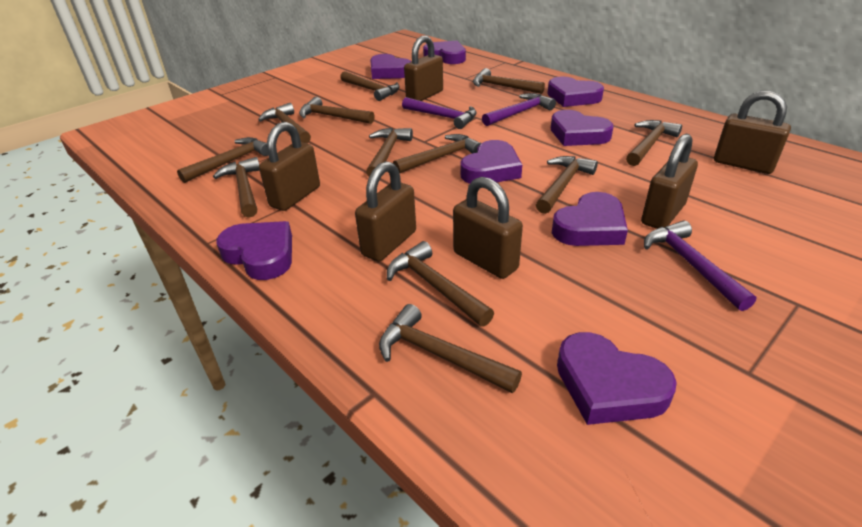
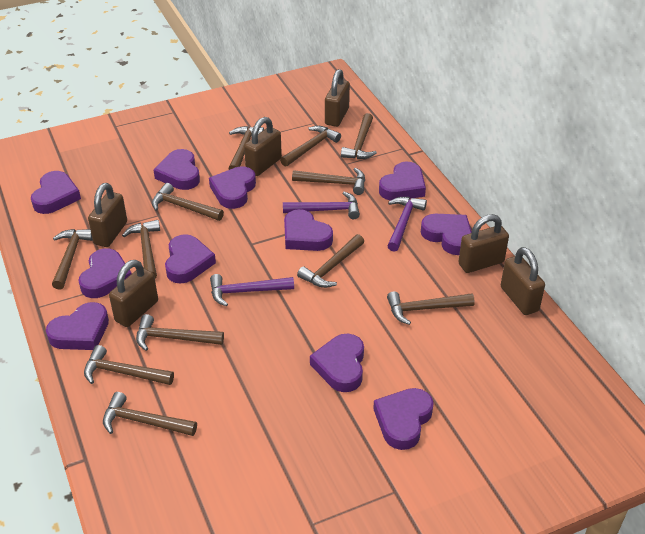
purple heart: 8 -> 11

